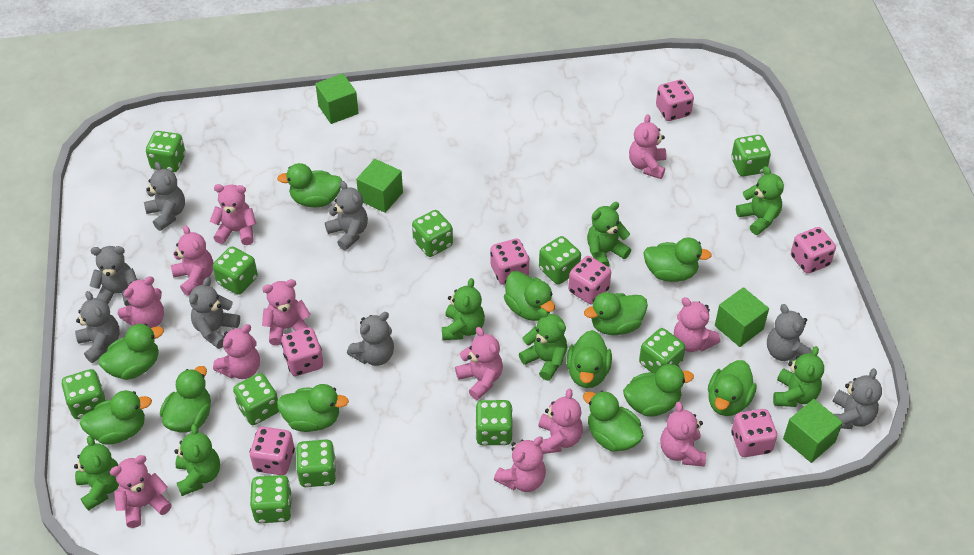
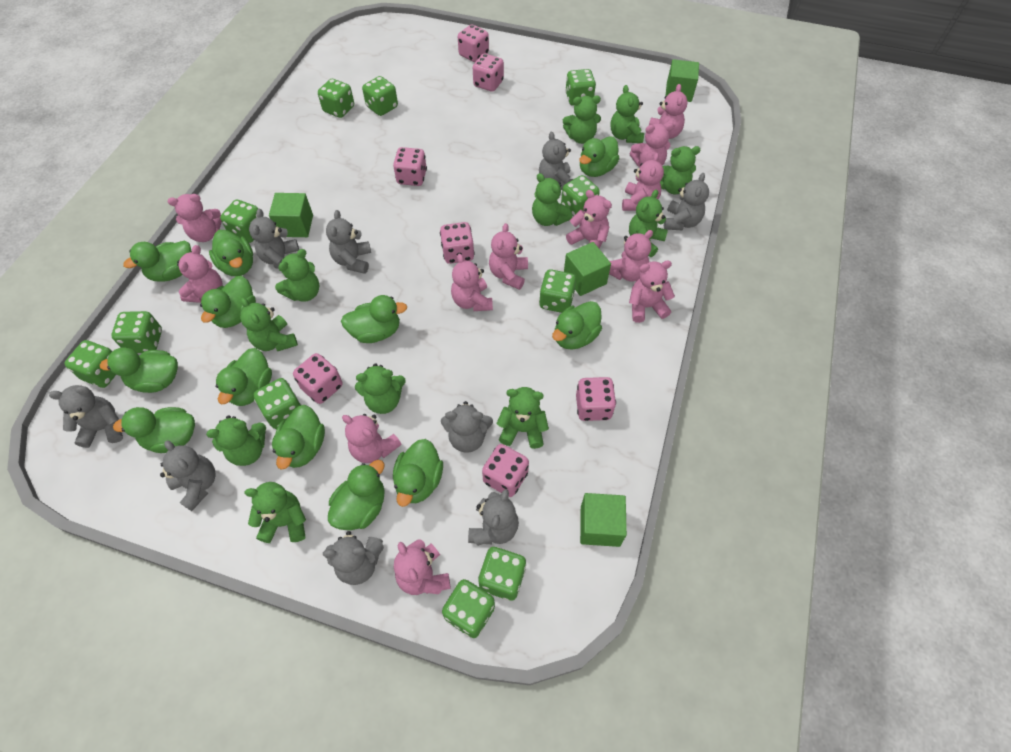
green teddy bear: 7 -> 11
grey teddy bear: 8 -> 9

